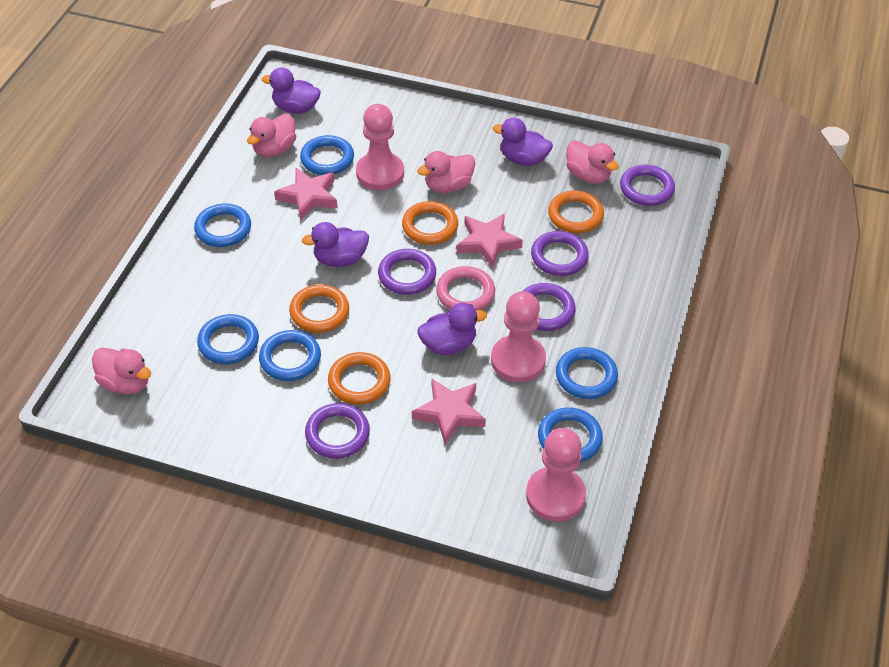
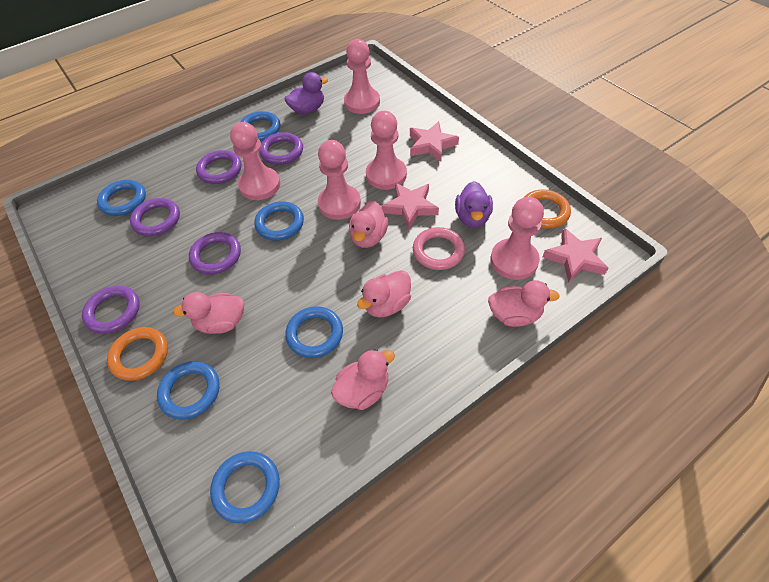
orange ring: 4 -> 2
pink duck: 4 -> 5
pink pawn: 3 -> 5
purple duck: 4 -> 2

